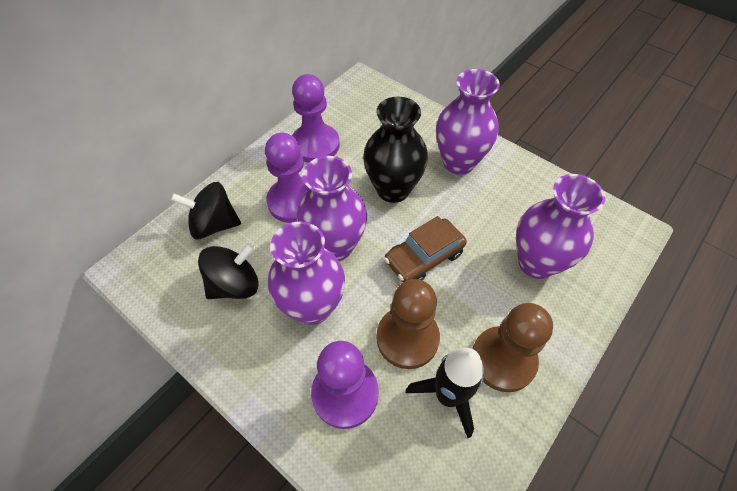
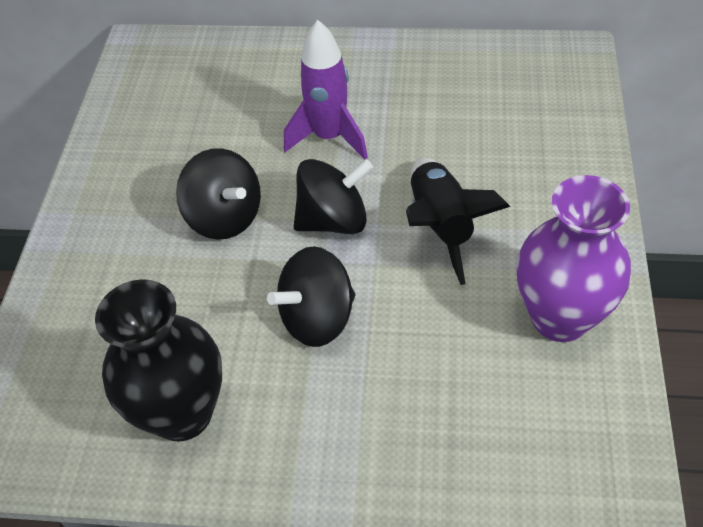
black spinning top: 2 -> 3
brown car: 1 -> 0
brown pawn: 2 -> 0
purple pawn: 3 -> 0
purple rocket: 0 -> 1
purple vase: 4 -> 1

